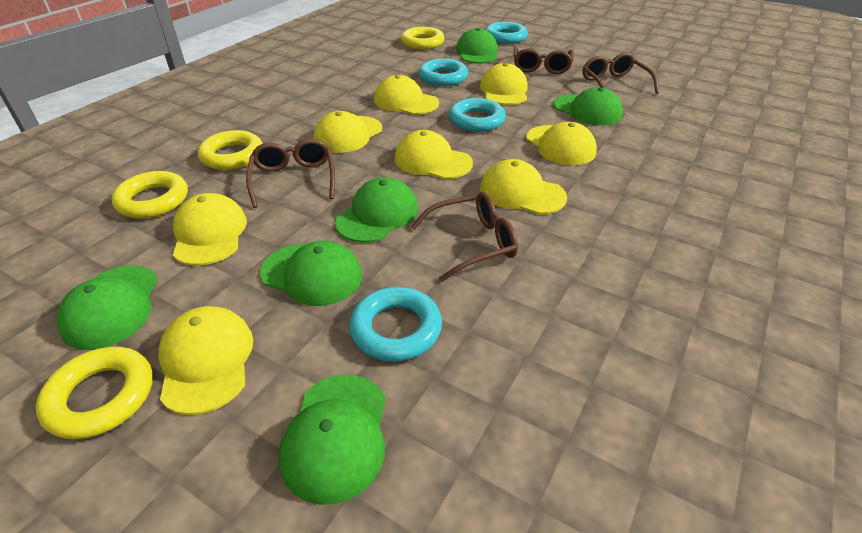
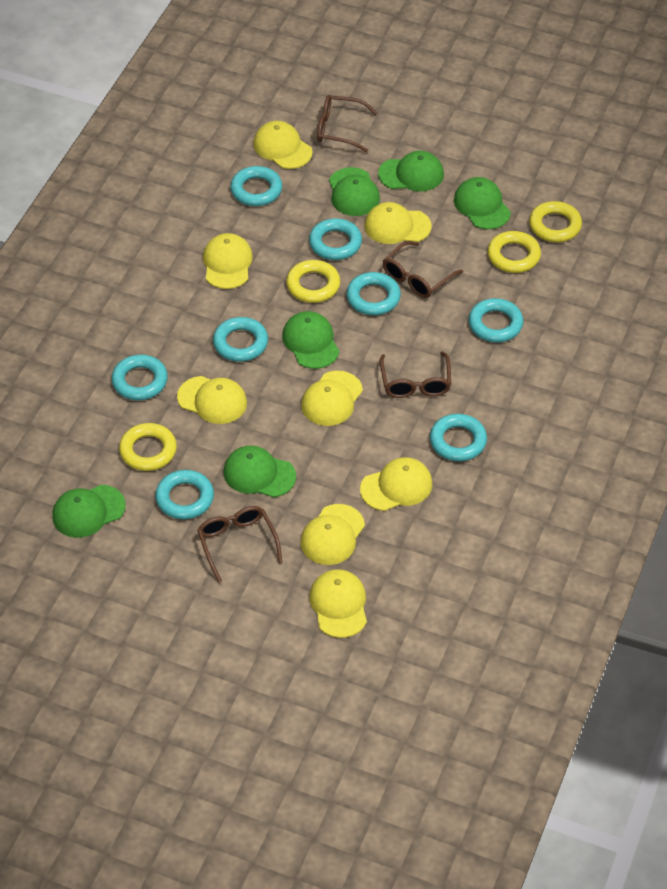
turquoise ring: 4 -> 8

